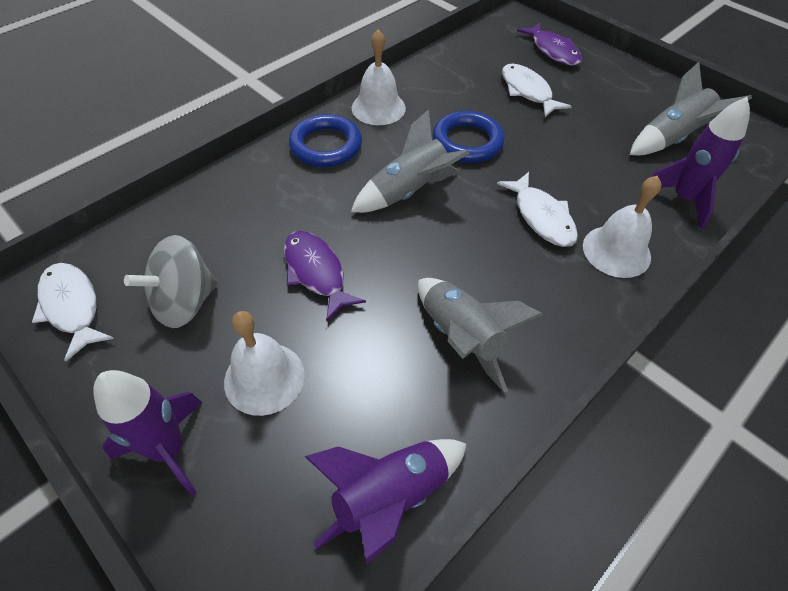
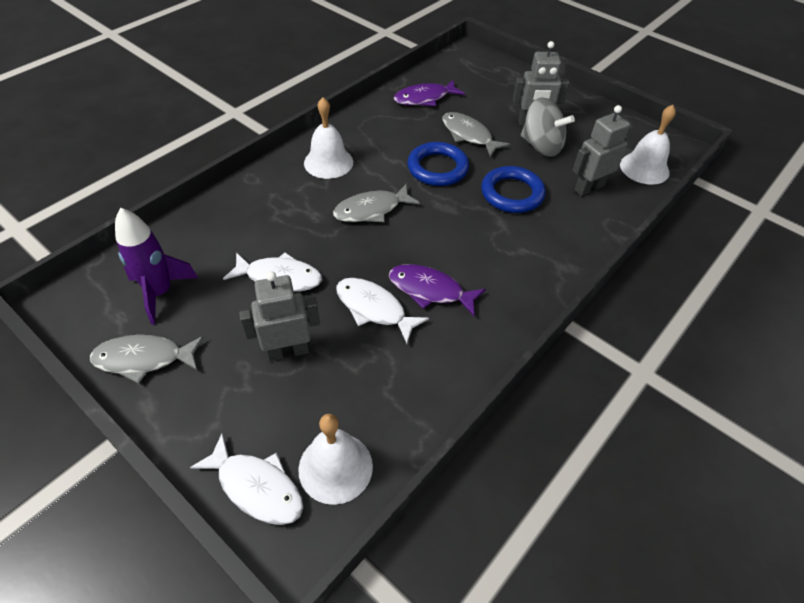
grey fish: 0 -> 3
grey robot: 0 -> 3
grey rocket: 3 -> 0
purple rocket: 3 -> 1

